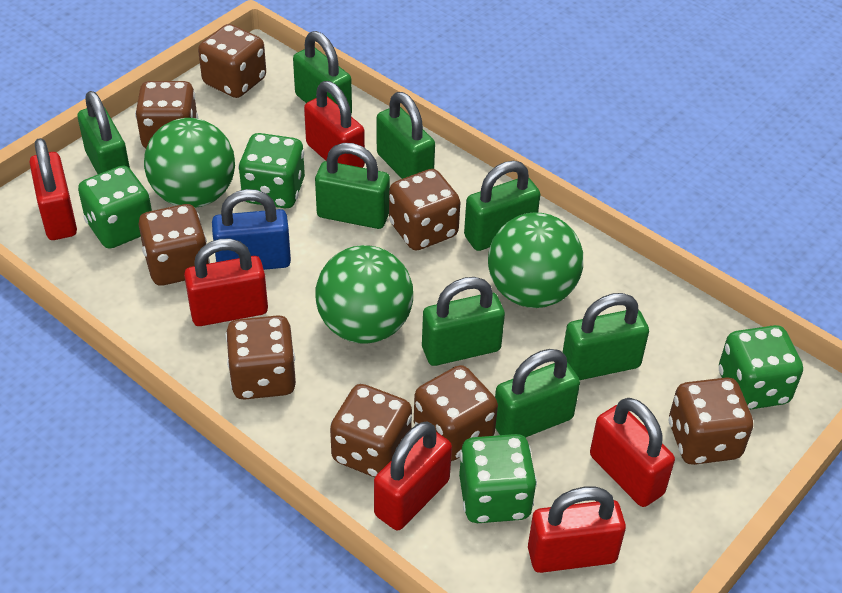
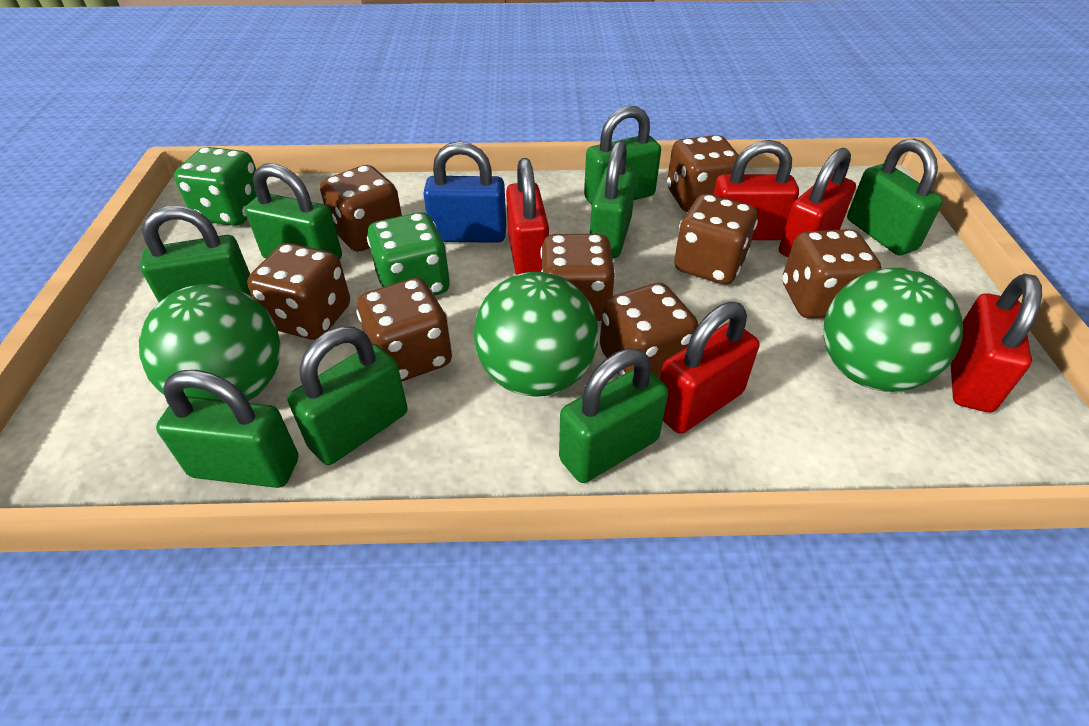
green dice: 4 -> 2
red padlock: 6 -> 5

